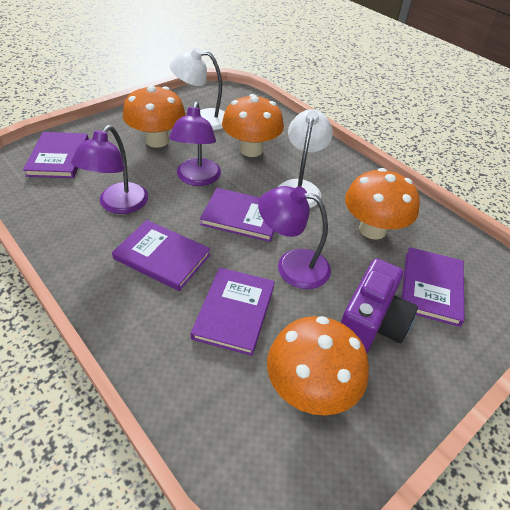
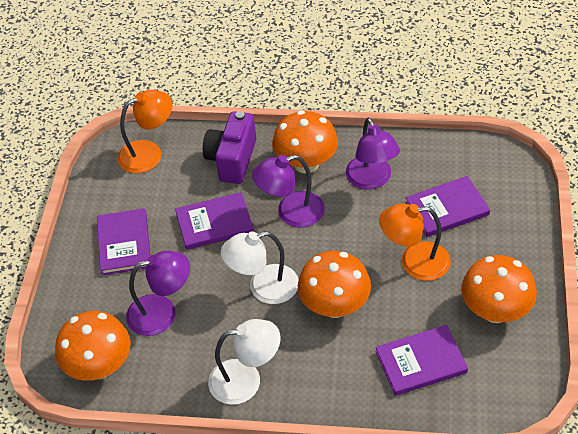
orange lamp: 0 -> 2
purple book: 5 -> 4

